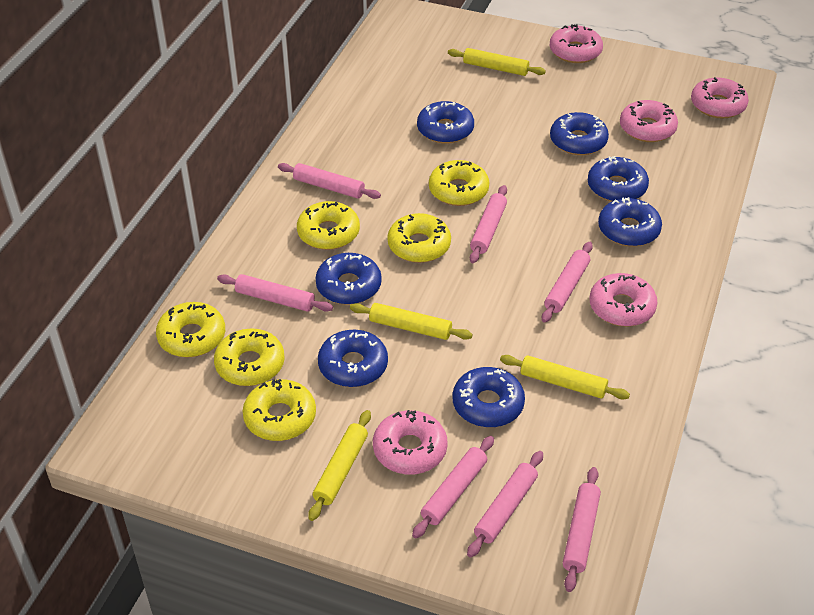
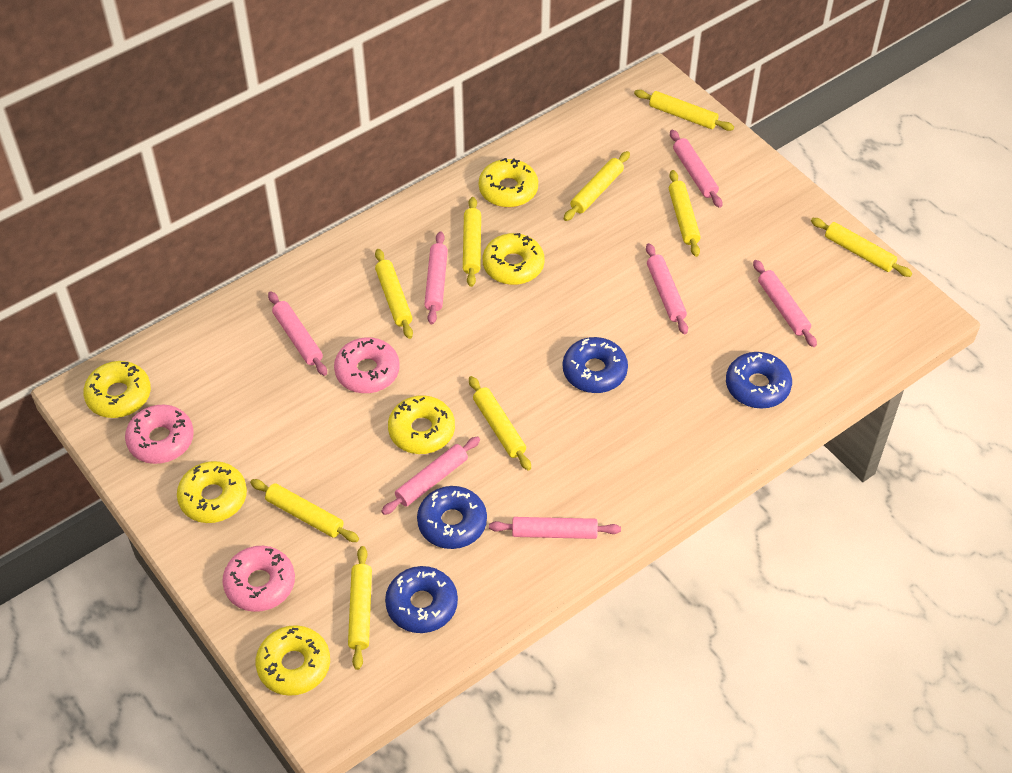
blue donut: 7 -> 4
pink donut: 5 -> 3
yellow rolling pin: 4 -> 9

